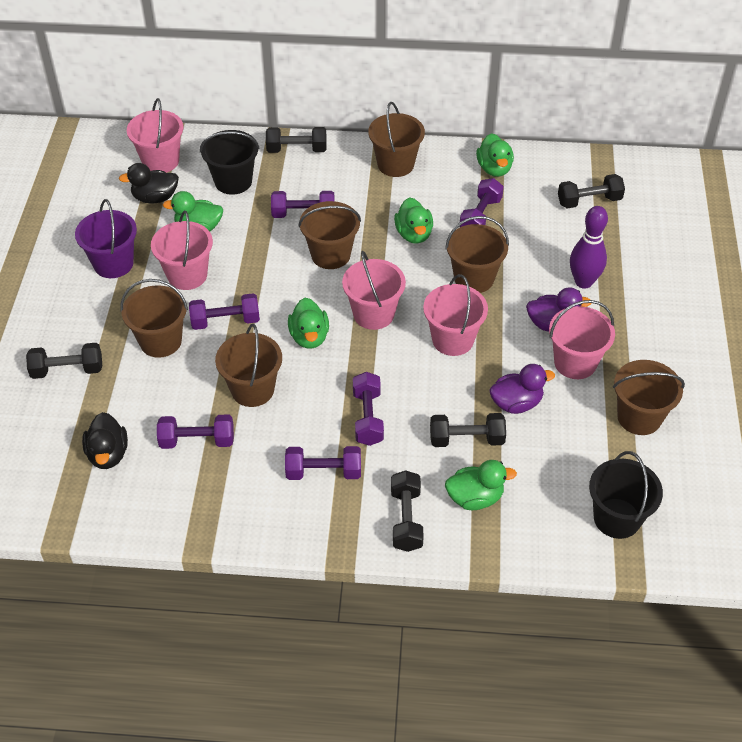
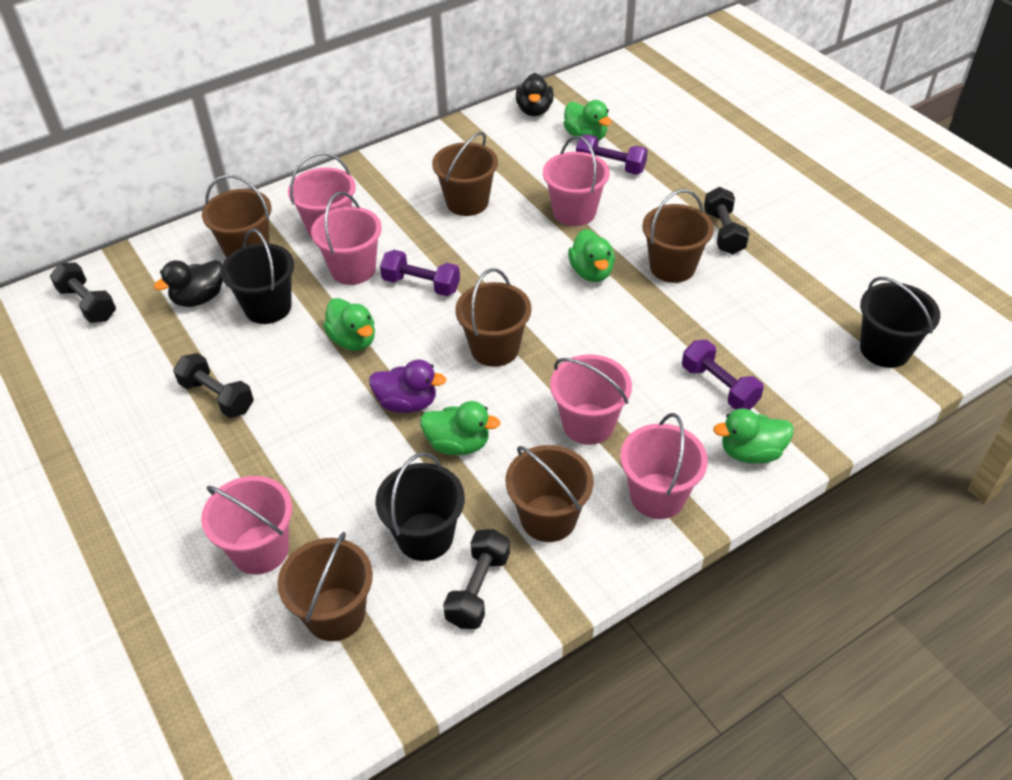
black bucket: 2 -> 3
black dumbbell: 5 -> 4
pink bucket: 5 -> 6
purple bowling pin: 1 -> 0
purple bucket: 1 -> 0
purple duck: 2 -> 1
purple dumbbell: 6 -> 3

